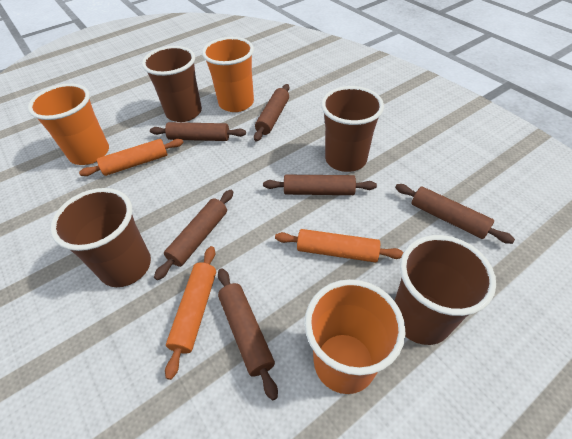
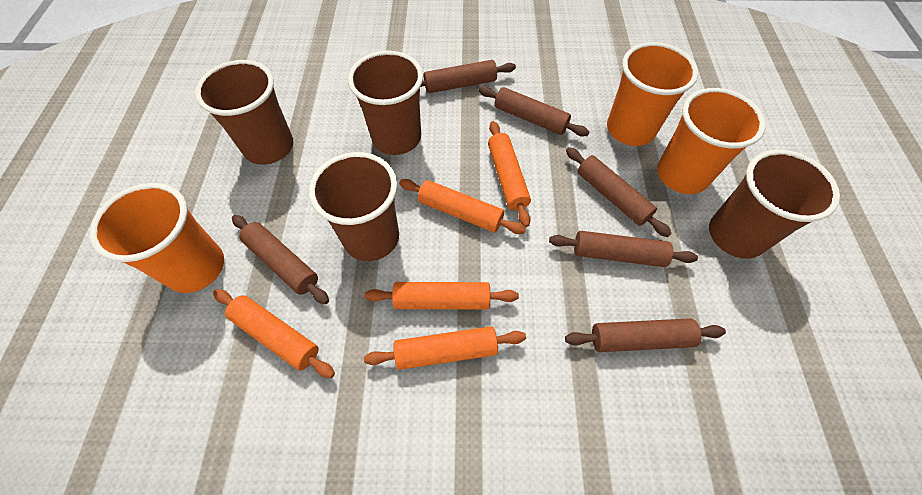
orange rolling pin: 3 -> 5

